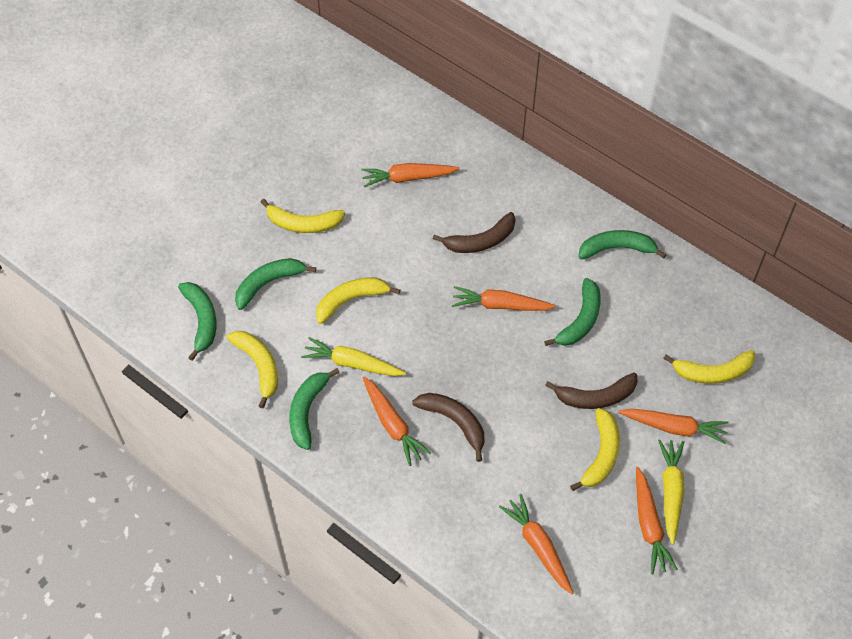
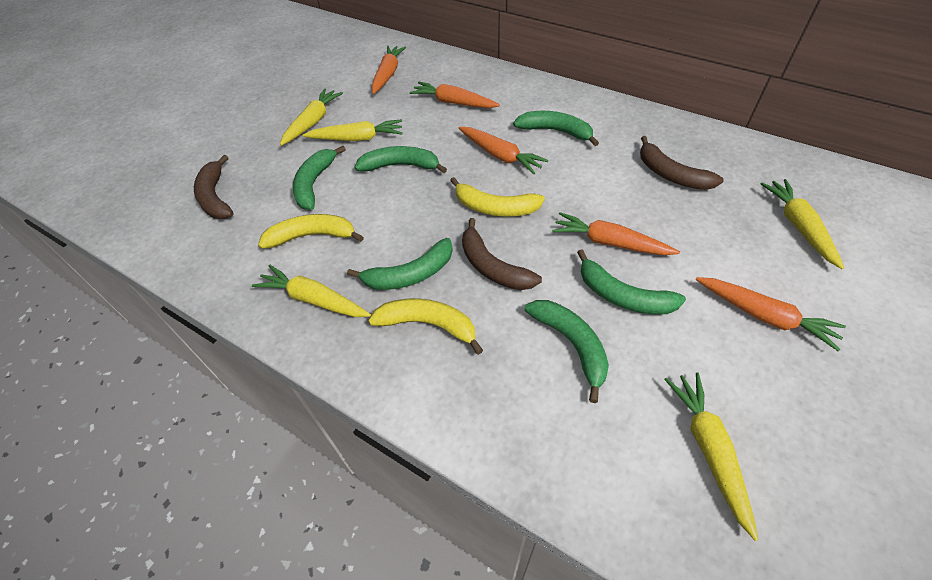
green banana: 5 -> 6
orange carrot: 6 -> 5
yellow banana: 5 -> 3
yellow carrot: 2 -> 5

